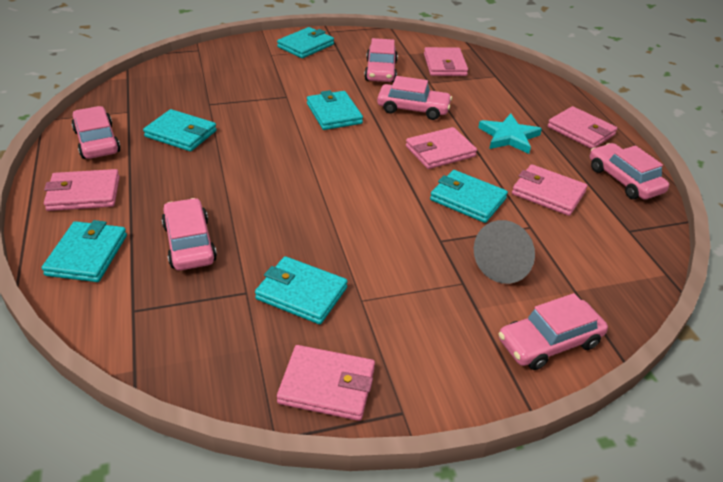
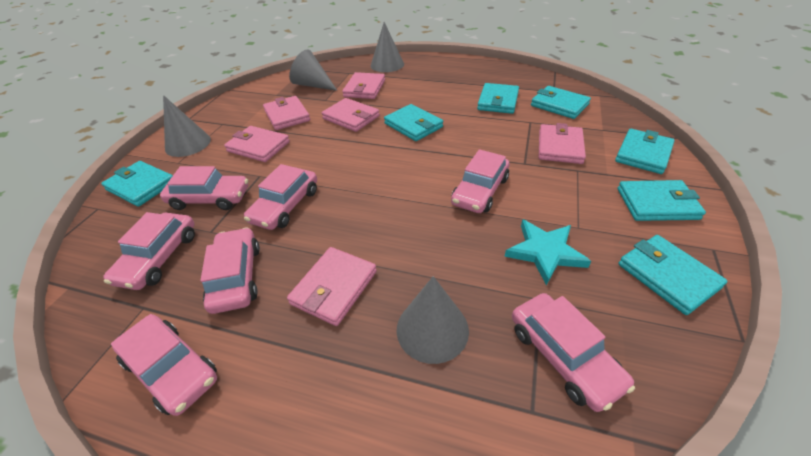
grey cone: 1 -> 4
pink car: 6 -> 7
turquoise wallet: 6 -> 7

